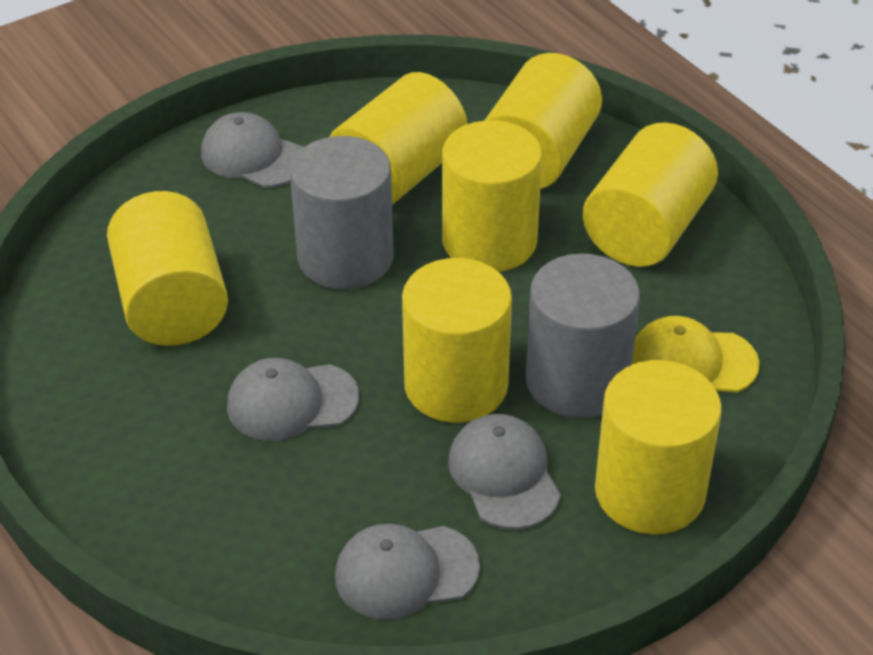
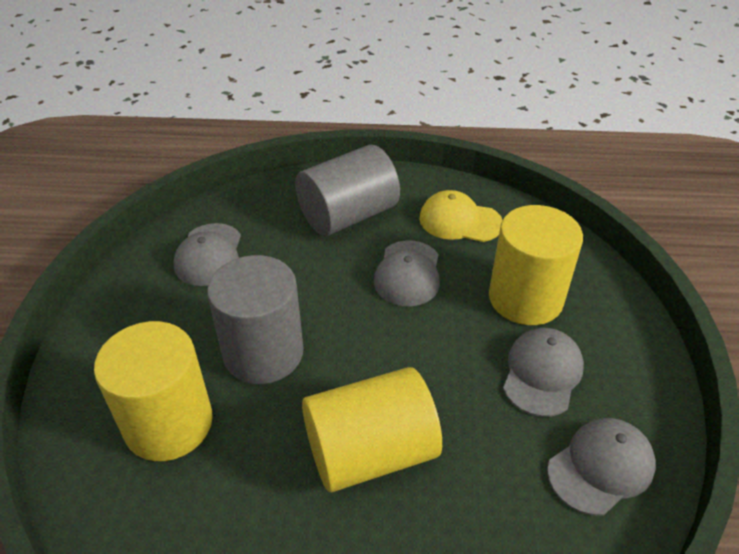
yellow cylinder: 7 -> 3

